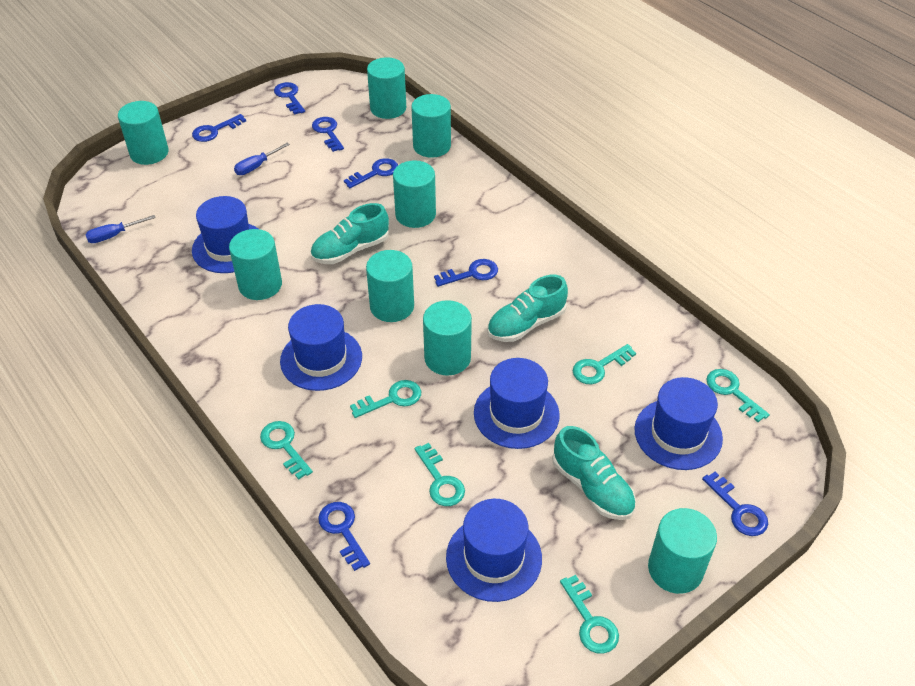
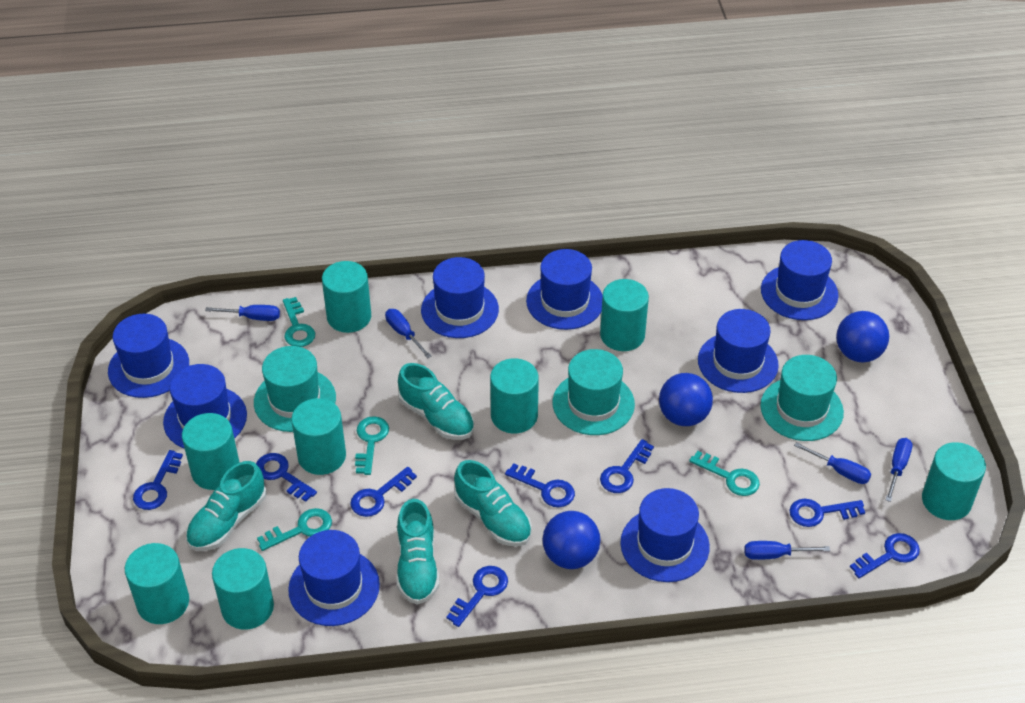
blue ball: 0 -> 3
blue hat: 5 -> 8
blue key: 7 -> 8
blue screwdriver: 2 -> 5
turquoise hat: 0 -> 3
turquoise key: 6 -> 4
turquoise shoe: 3 -> 4

